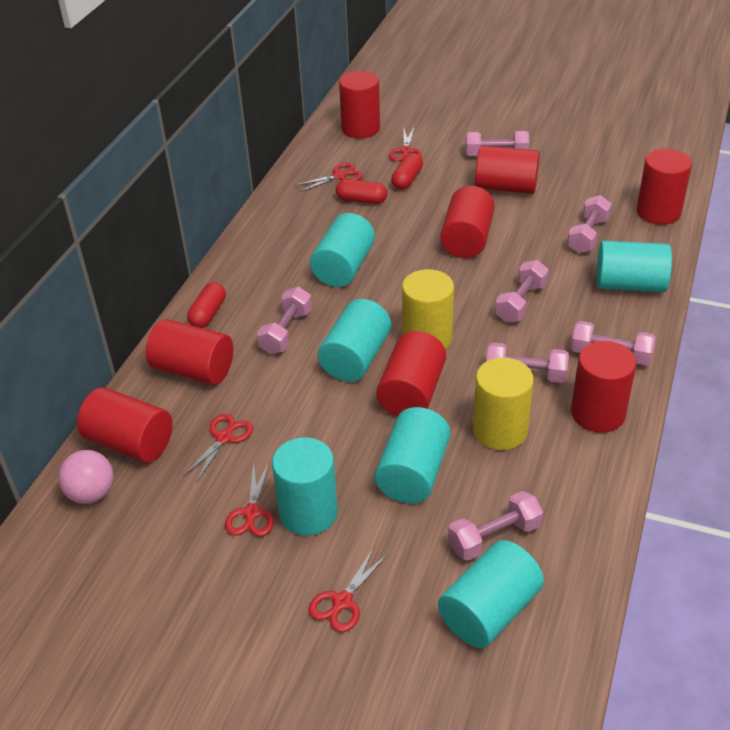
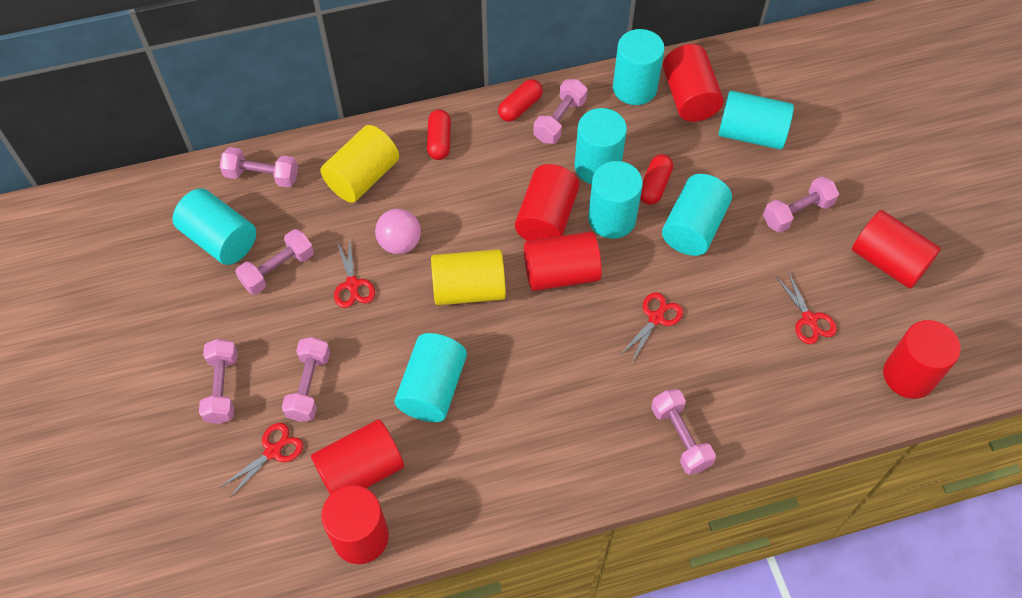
red cylinder: 8 -> 7
red scissors: 5 -> 4
turquoise cylinder: 6 -> 7

